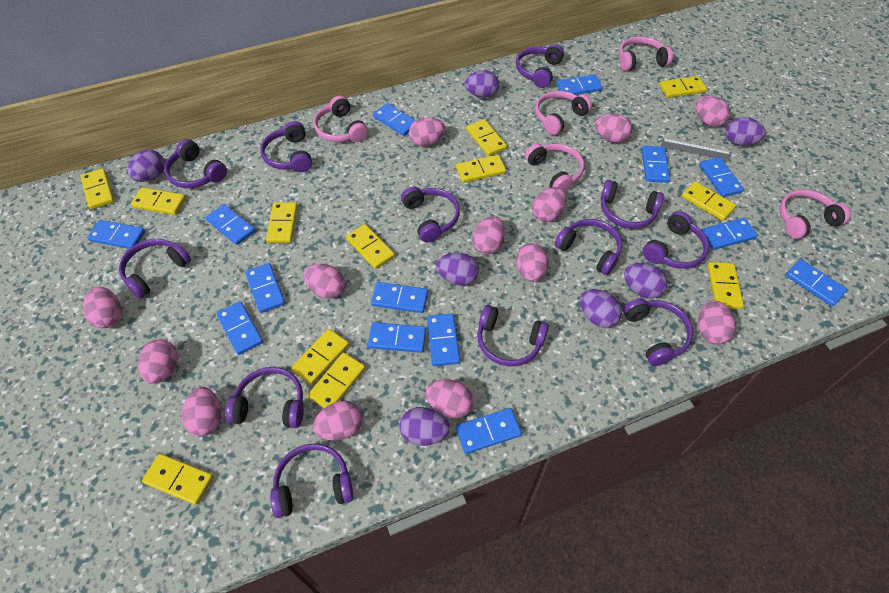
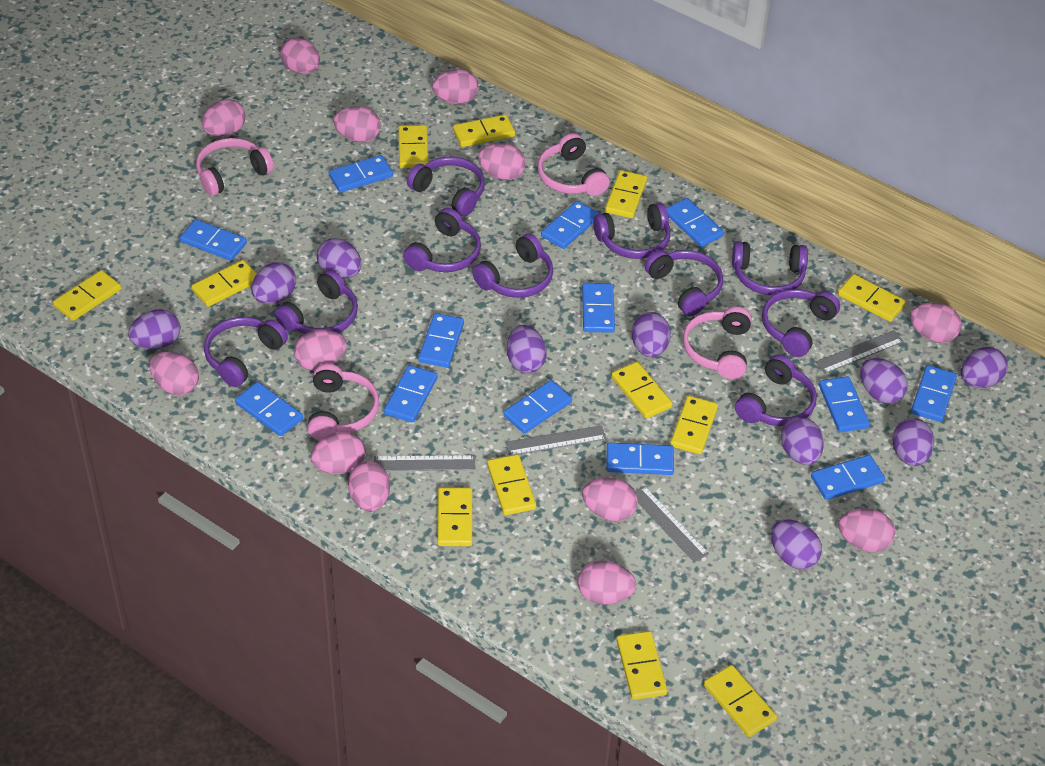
blue domino: 14 -> 13
grey ruler: 1 -> 4
pink headphones: 5 -> 4
purple egg: 7 -> 10
purple headphones: 12 -> 10

